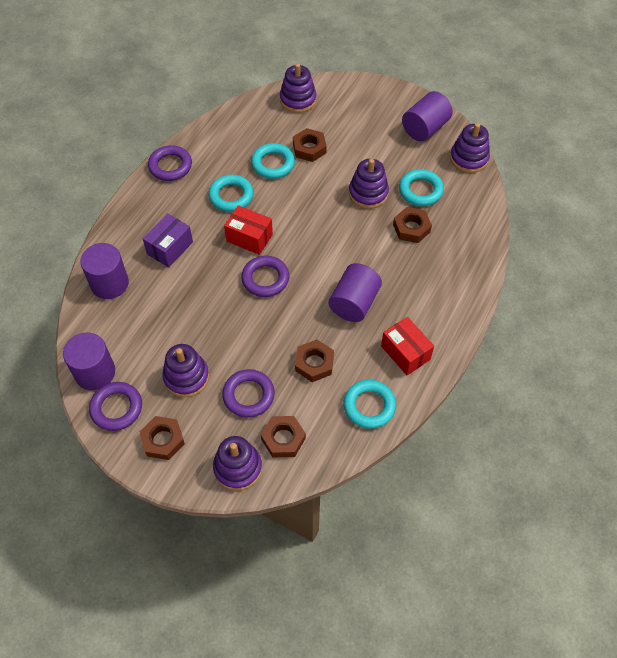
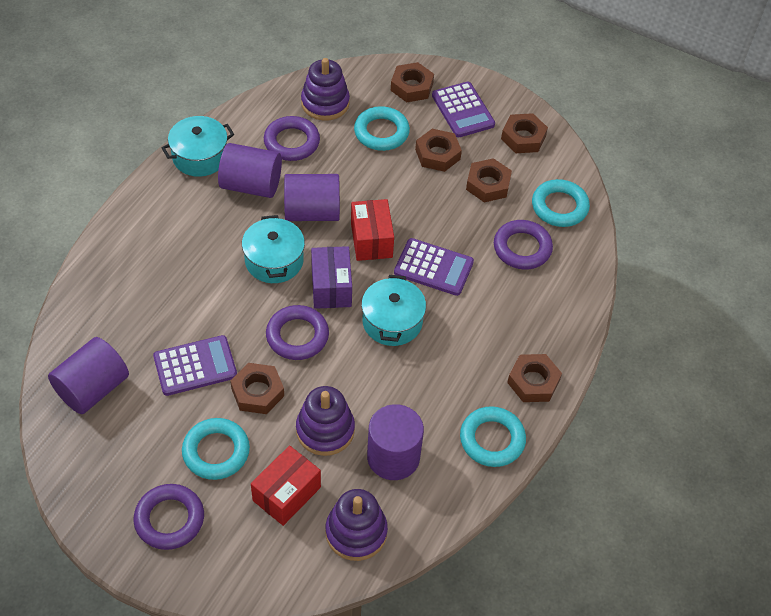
brown nut: 5 -> 6
purple calculator: 0 -> 3
purple stacking toy: 5 -> 3
turquoise pot: 0 -> 3

